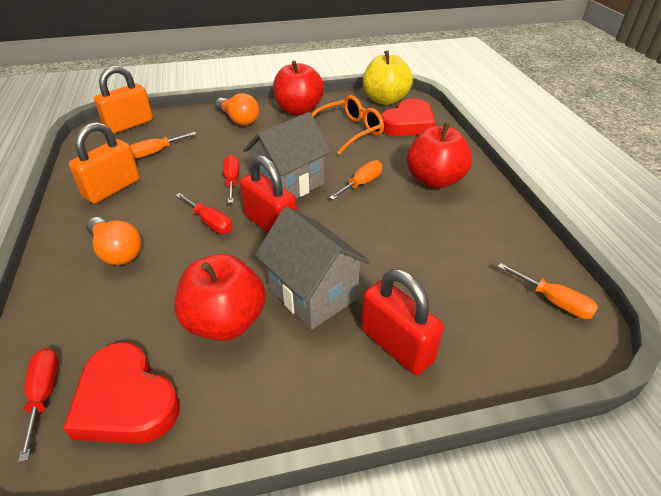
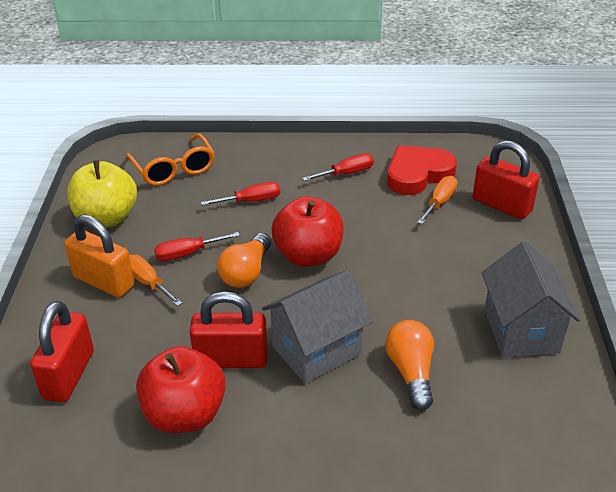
orange padlock: 2 -> 1
orange screwdriver: 3 -> 2
red apple: 3 -> 2
red heart: 2 -> 1
red padlock: 2 -> 3

